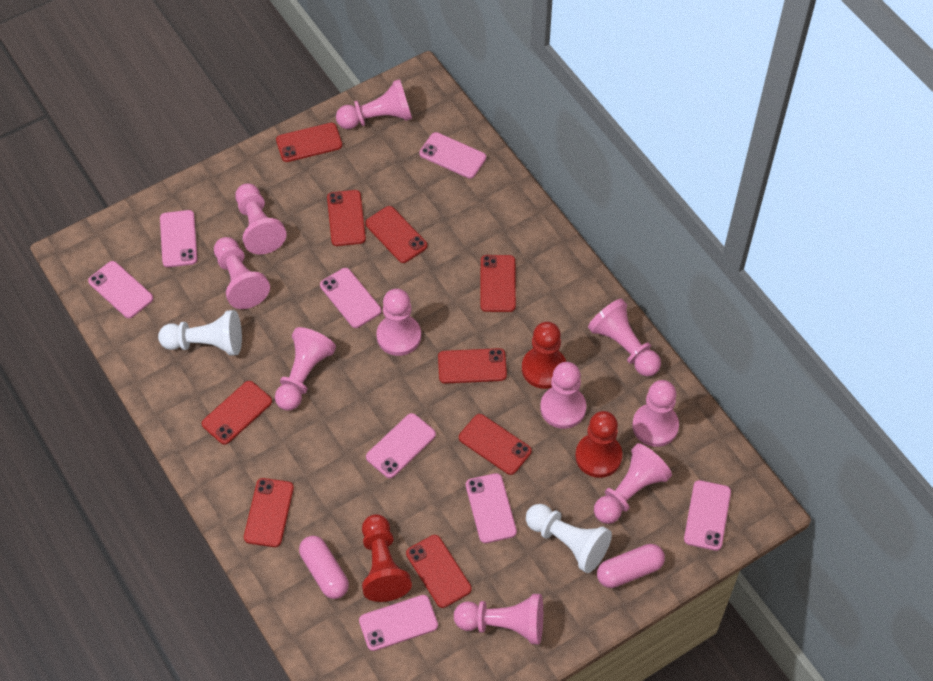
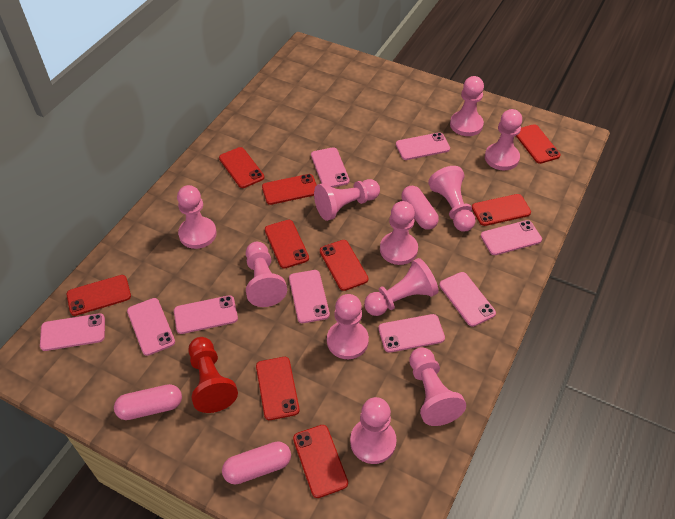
pink capsule: 2 -> 3
pink pawn: 10 -> 11
pink phone: 8 -> 9
red pawn: 3 -> 1
white pawn: 2 -> 0

